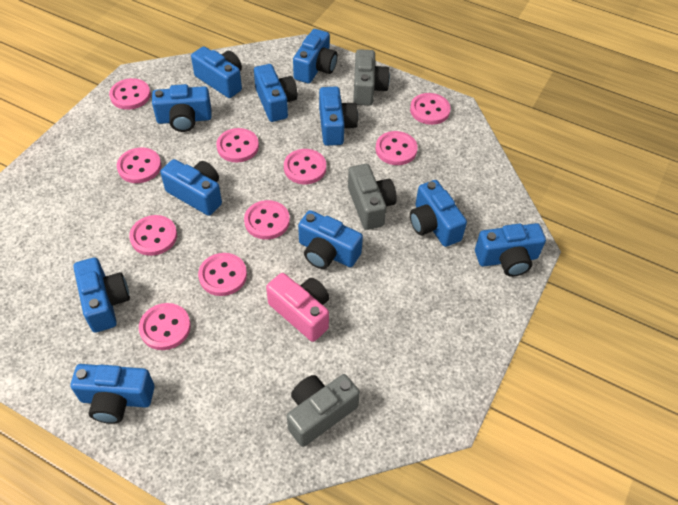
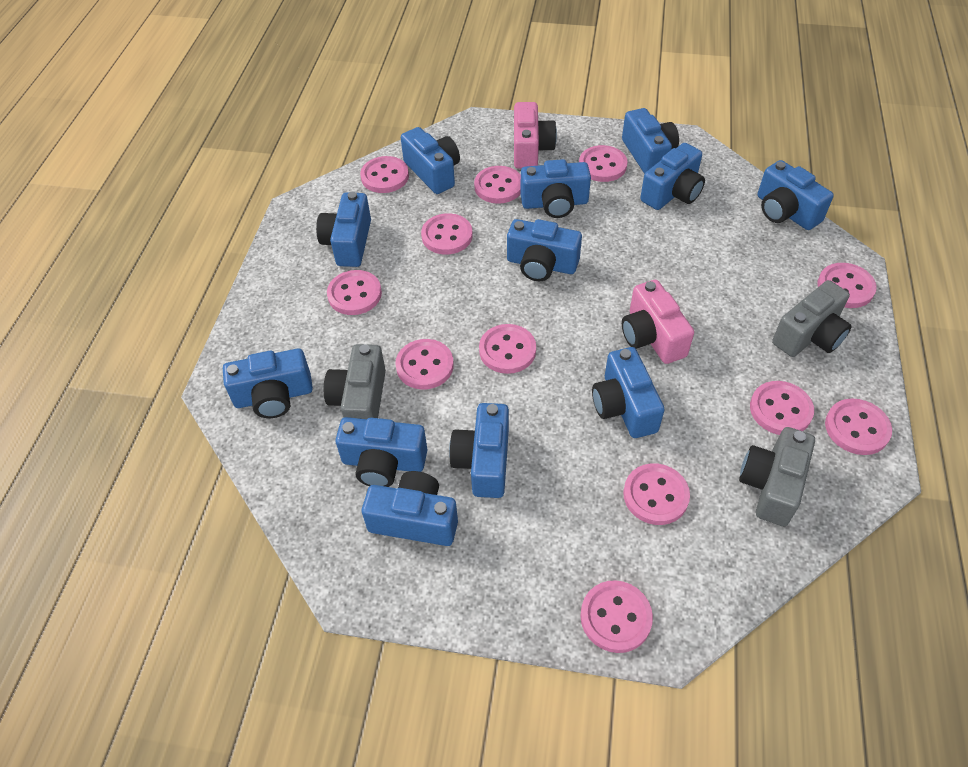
blue camera: 11 -> 12
pink button: 10 -> 12
pink camera: 1 -> 2

